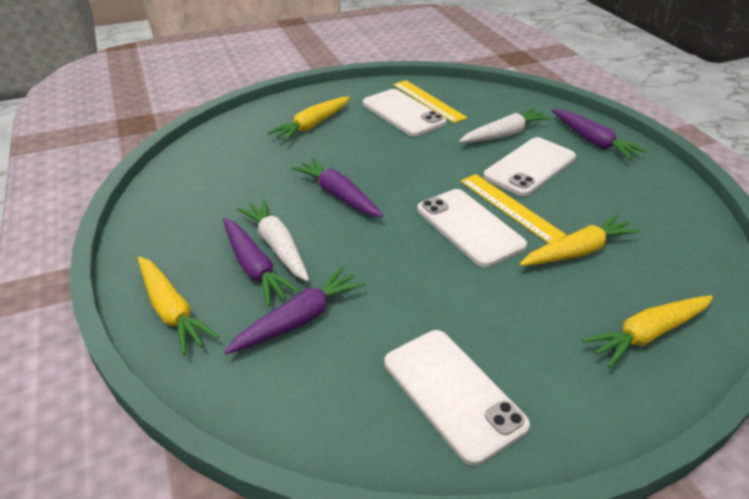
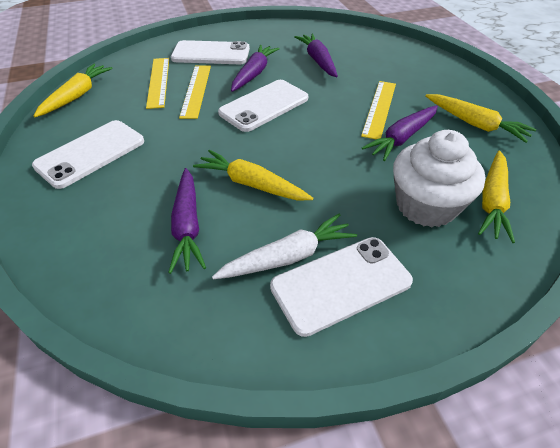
white carrot: 2 -> 1
white cupcake: 0 -> 1
yellow ruler: 2 -> 3

